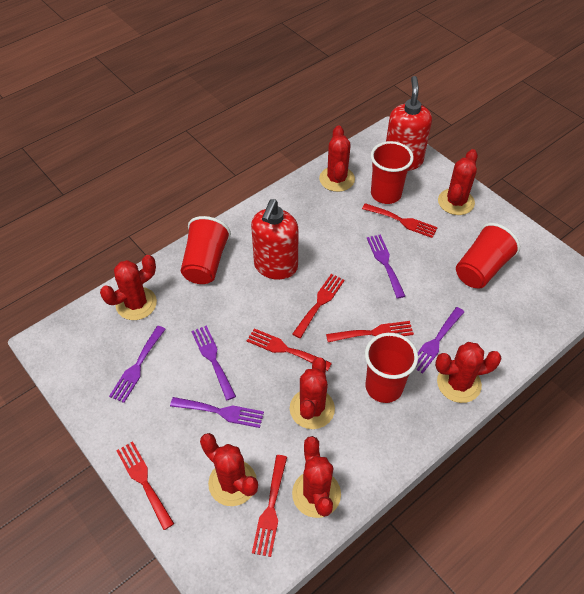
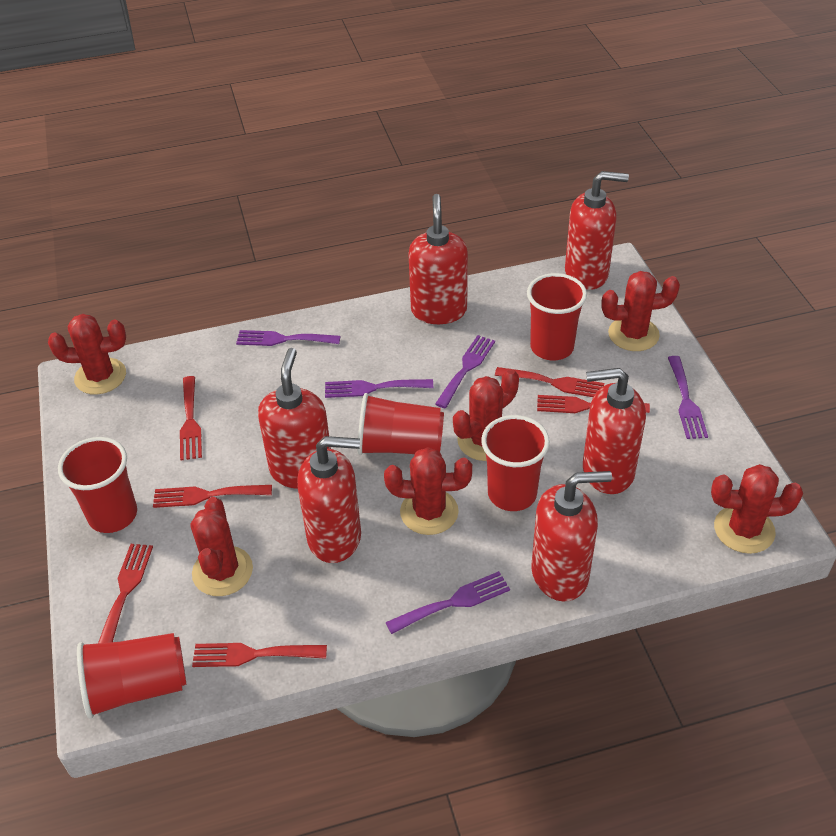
red cactus: 7 -> 6
red cup: 4 -> 5
red soap dispenser: 2 -> 6

